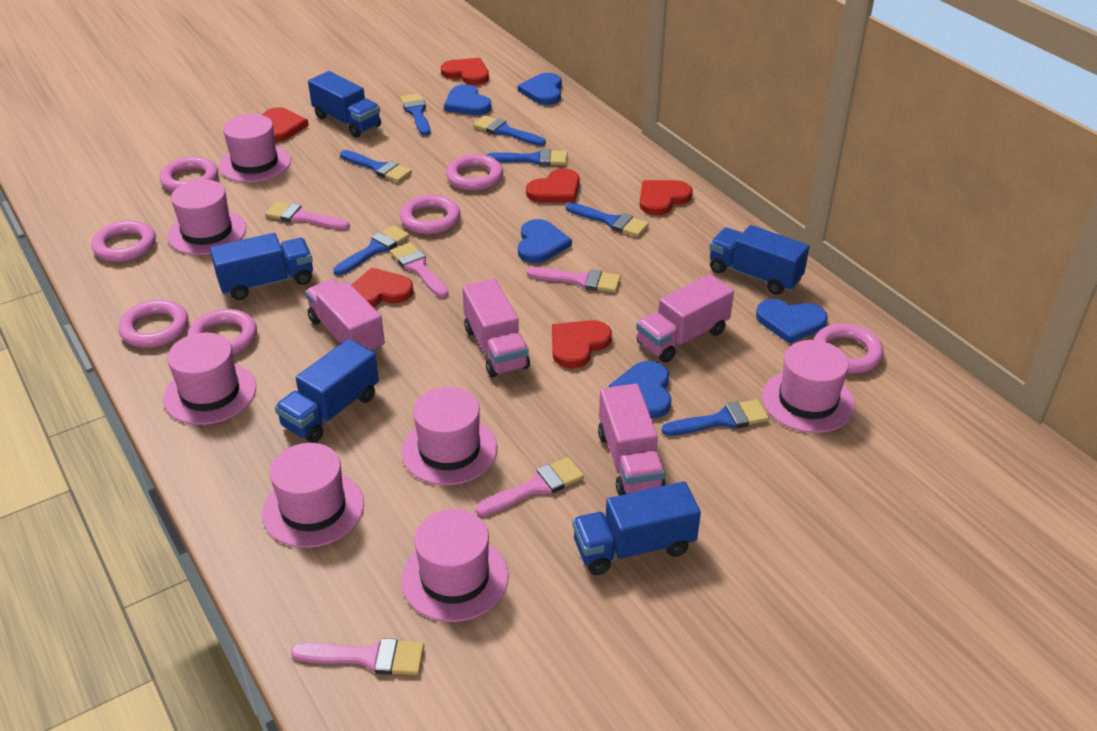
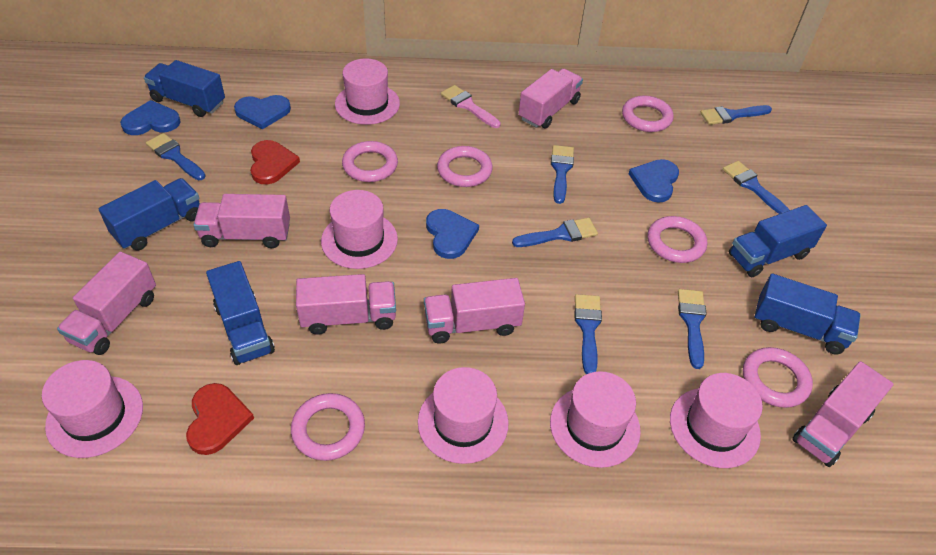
blue heart: 5 -> 4
pink brush: 5 -> 1
pink hat: 7 -> 6
pink ring: 7 -> 6
pink truck: 4 -> 6
red heart: 6 -> 2

